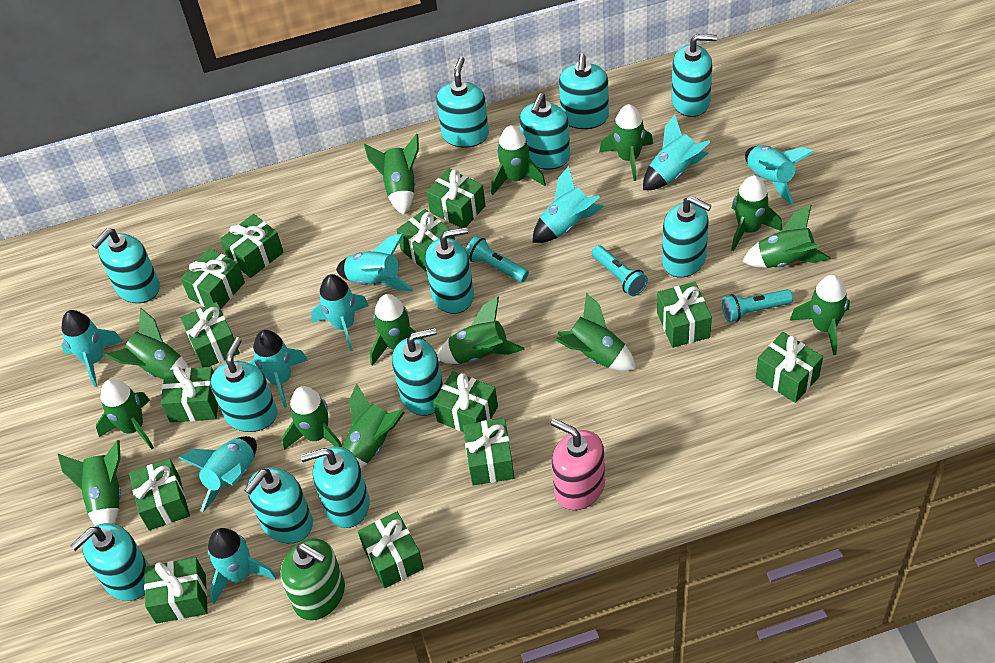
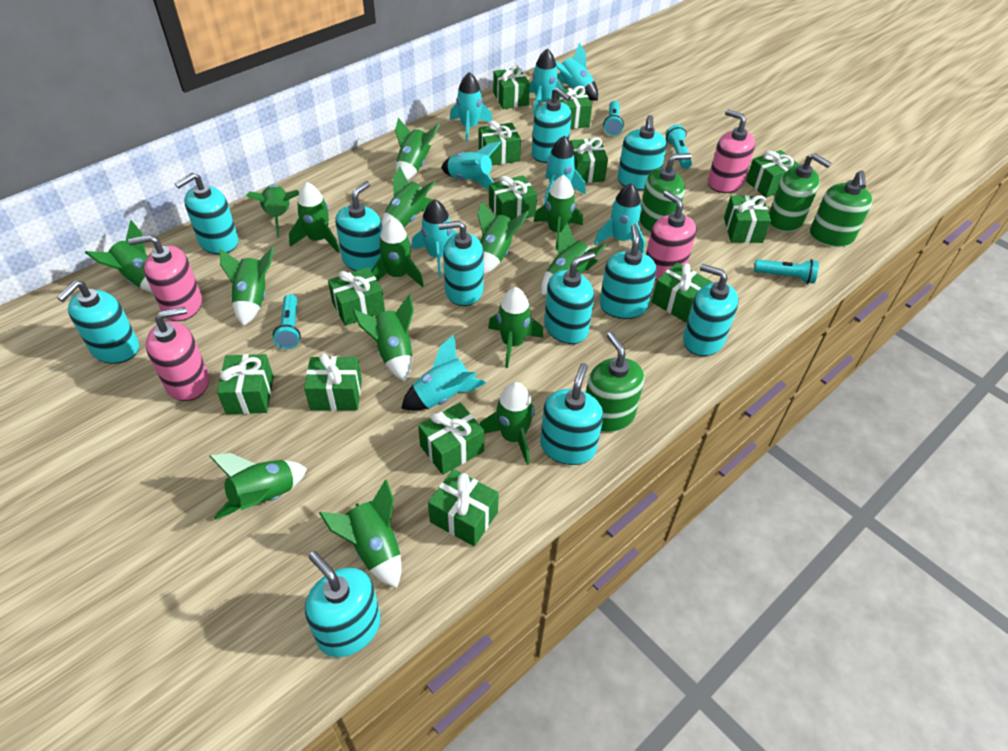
green rocket: 14 -> 15
green soap dispenser: 1 -> 4
pink soap dispenser: 1 -> 4
turquoise flashlight: 3 -> 4
turquoise rocket: 9 -> 8
turquoise soap dispenser: 12 -> 11

